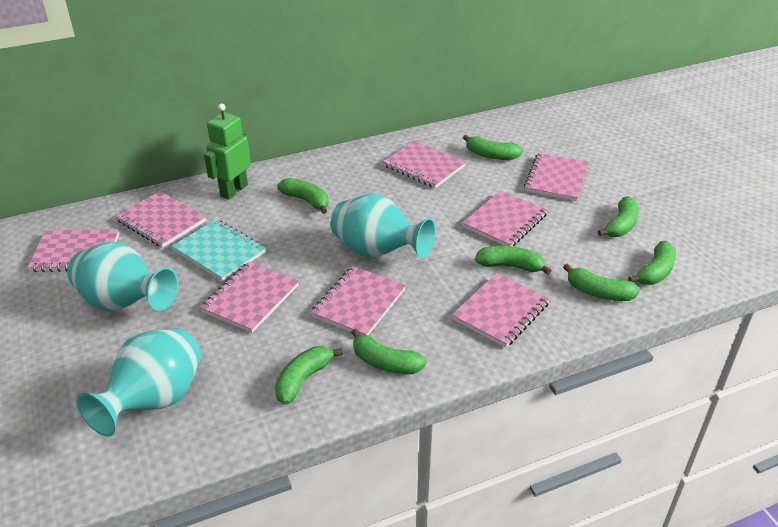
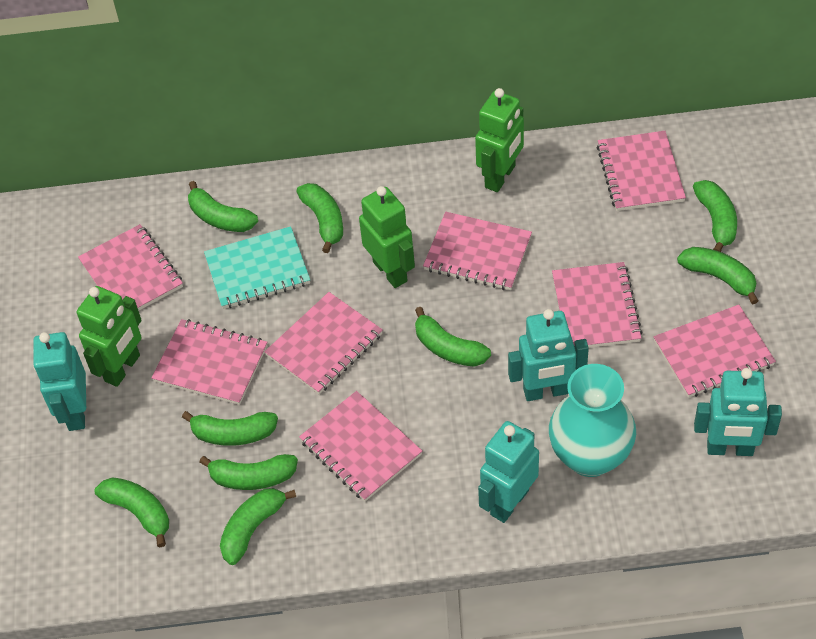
green banana: 8 -> 9
green robot: 1 -> 3
turquoise robot: 0 -> 4
turquoise vase: 3 -> 1

